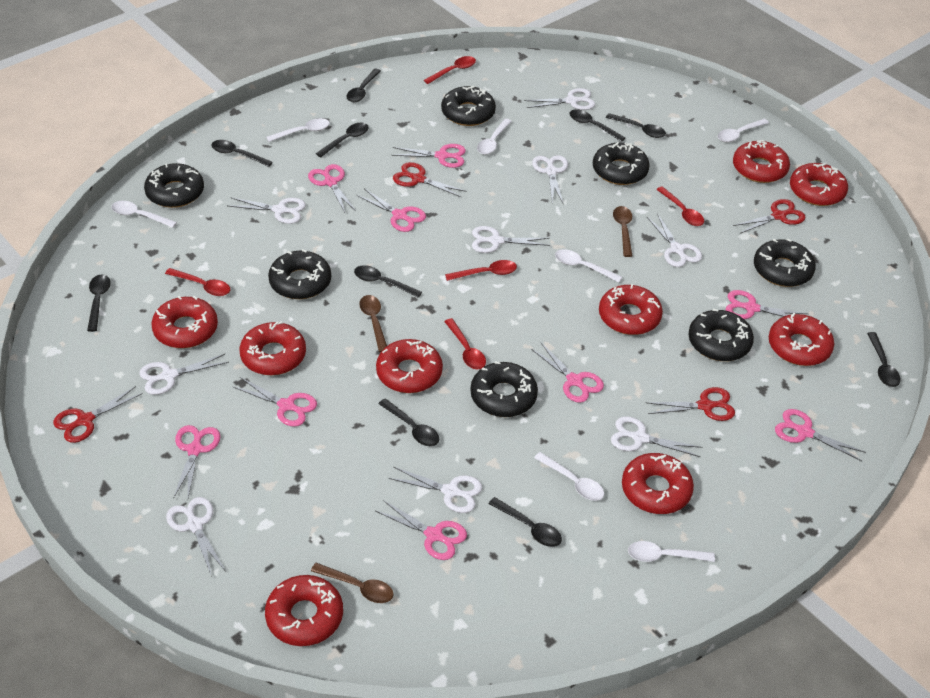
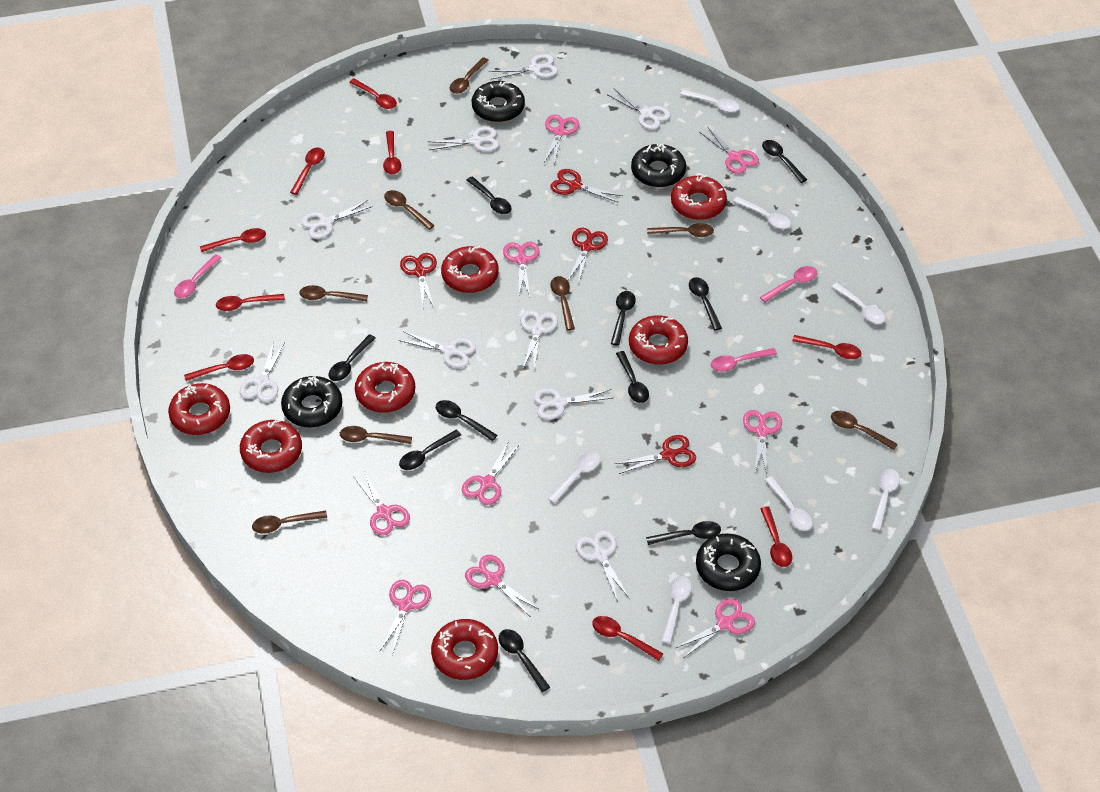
black donut: 7 -> 4
brown spoon: 3 -> 8
pink spoon: 0 -> 3
red donut: 9 -> 7
red spoon: 5 -> 9

